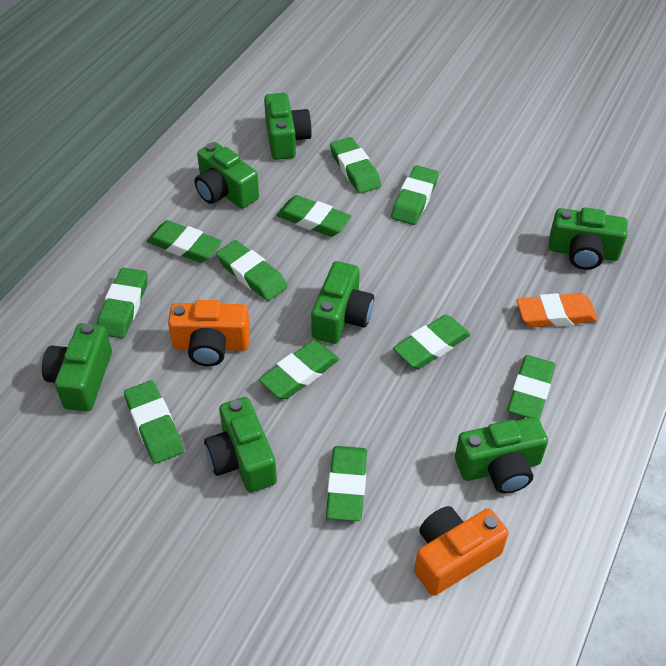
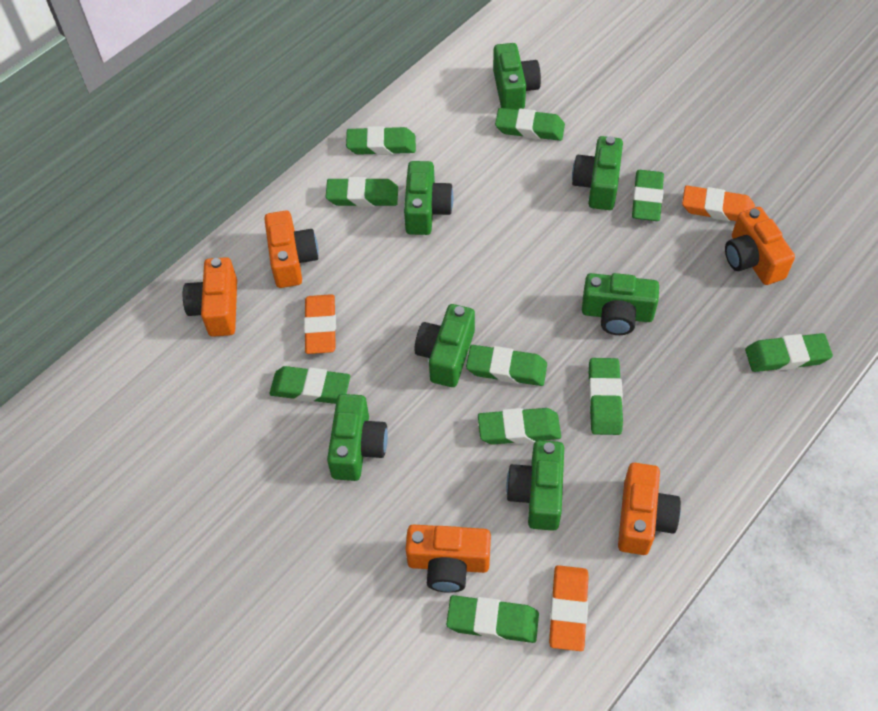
green eraser: 11 -> 10
orange camera: 2 -> 5
orange eraser: 1 -> 3

